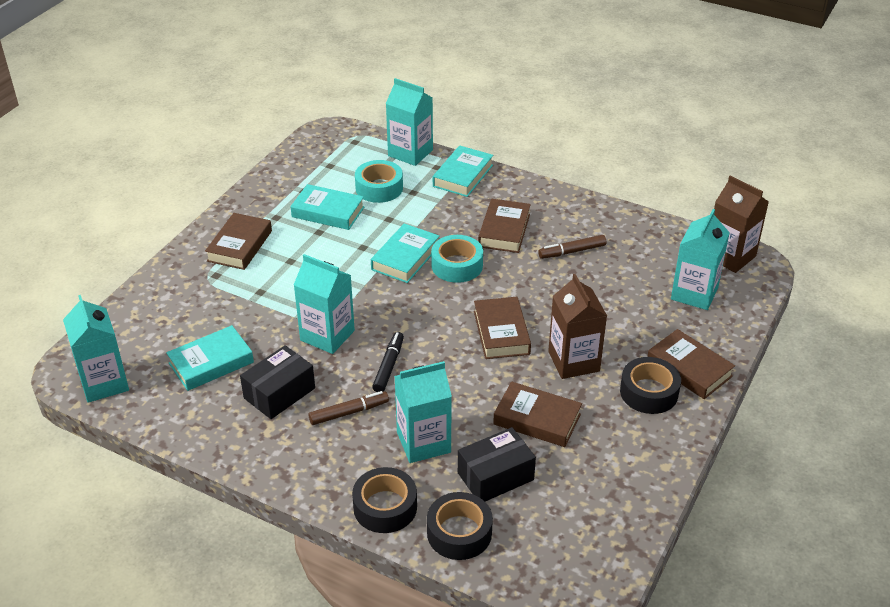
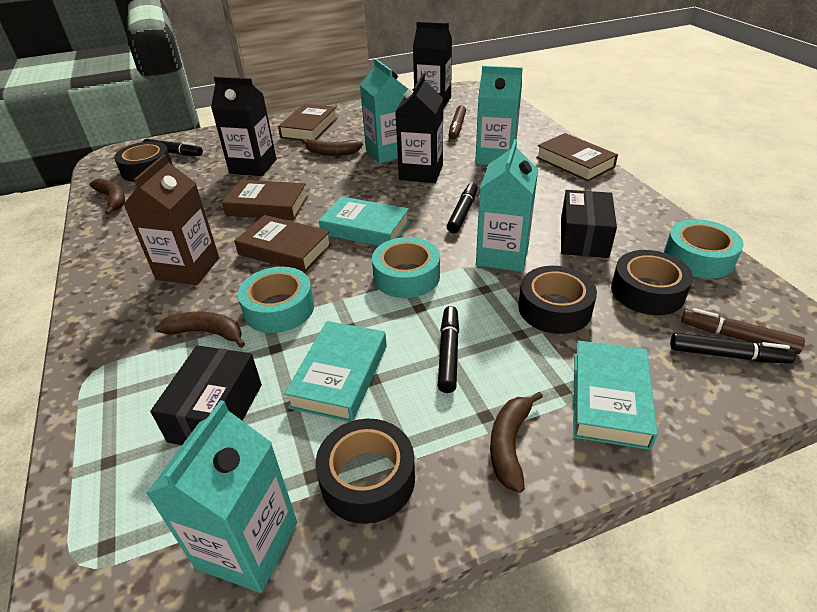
black carton: 0 -> 3
black marker: 1 -> 4
black tape: 3 -> 4
brown banana: 0 -> 4
brown book: 5 -> 4
brown carton: 2 -> 1
turquoise book: 4 -> 3
turquoise carton: 5 -> 4
turquoise tape: 2 -> 3

